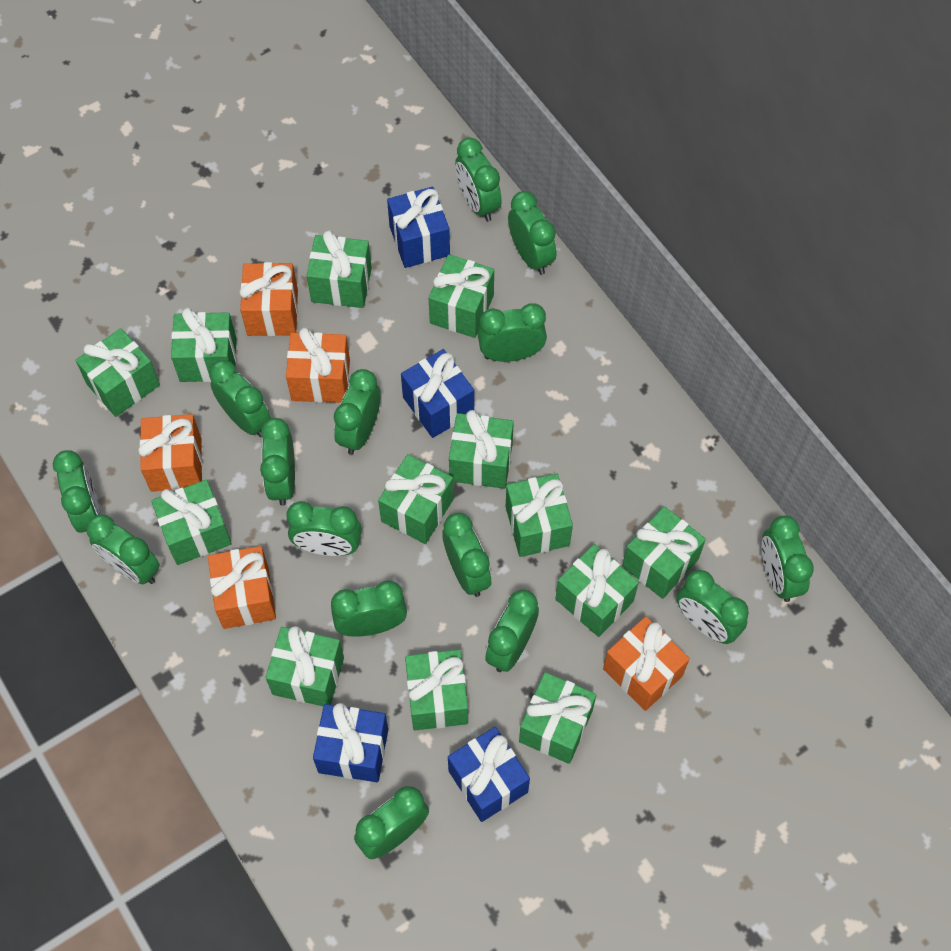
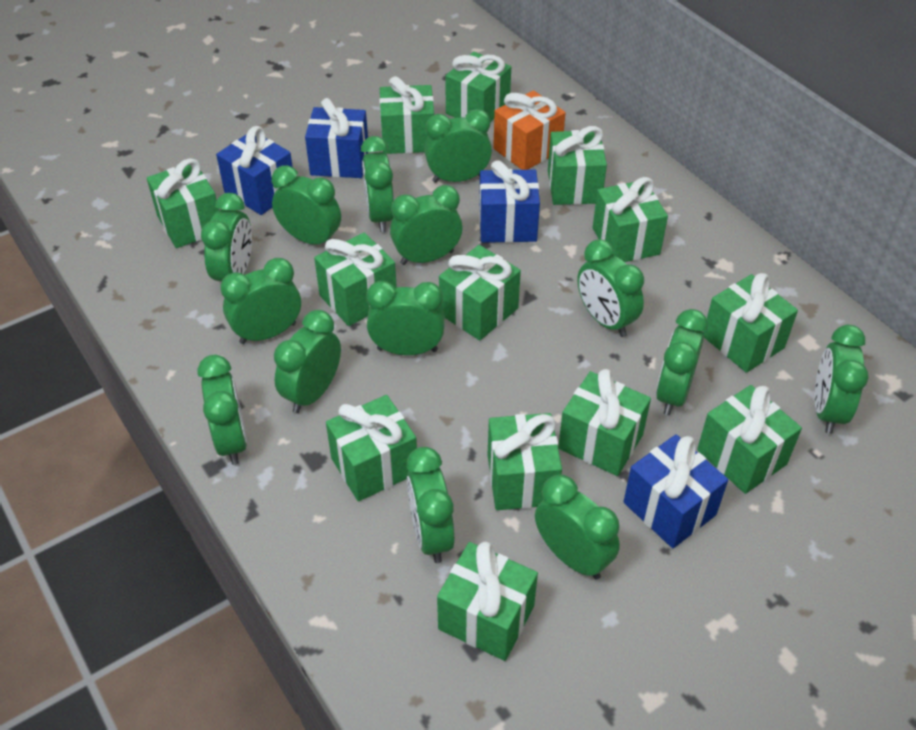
green clock: 15 -> 14
orange gift: 5 -> 1

